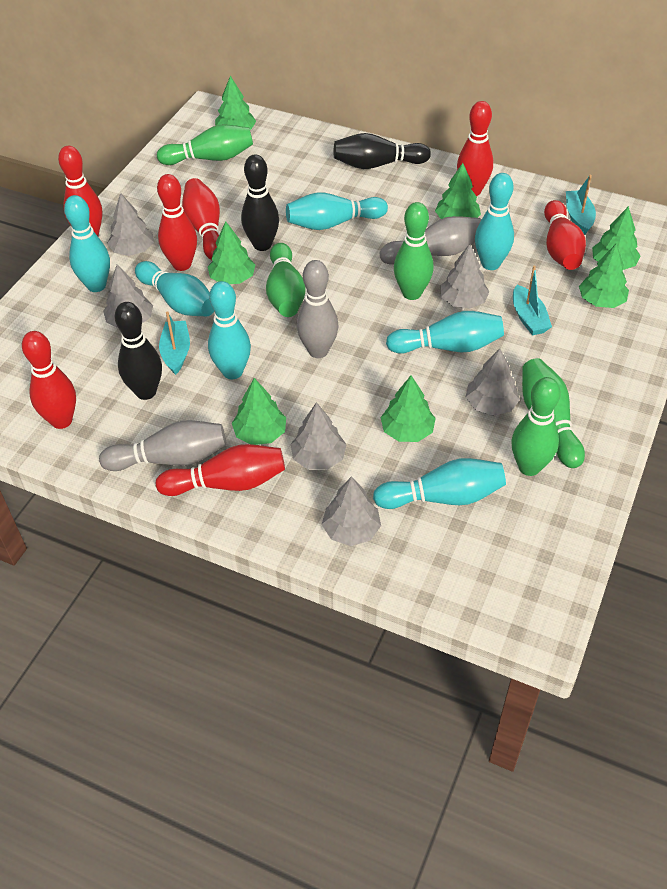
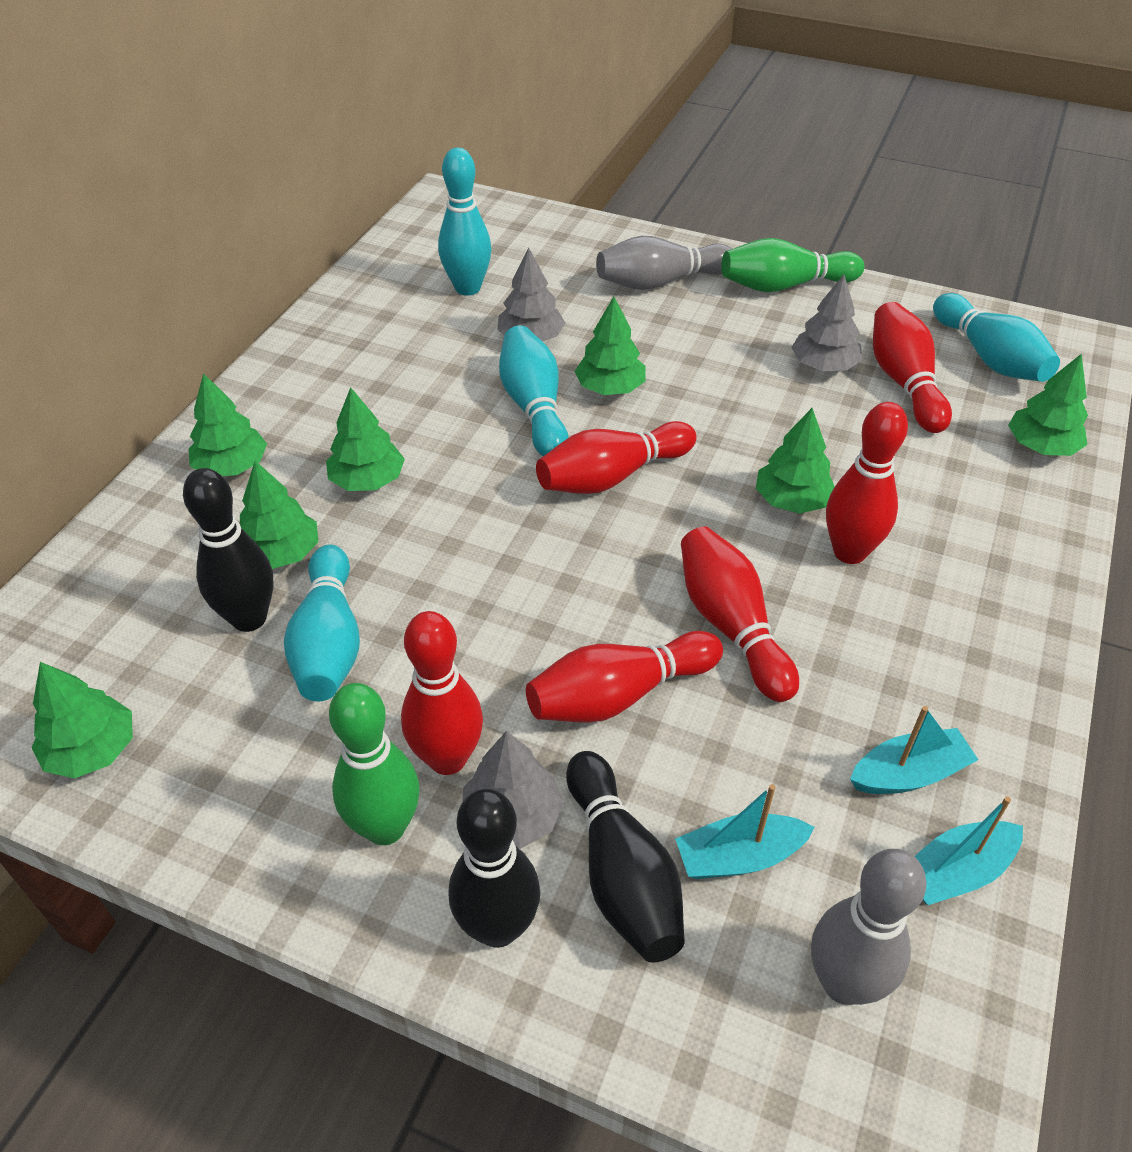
green bowling pin: 5 -> 2
grey bowling pin: 3 -> 2
grey tree: 6 -> 3
red bowling pin: 7 -> 6
turquoise bowling pin: 7 -> 4

